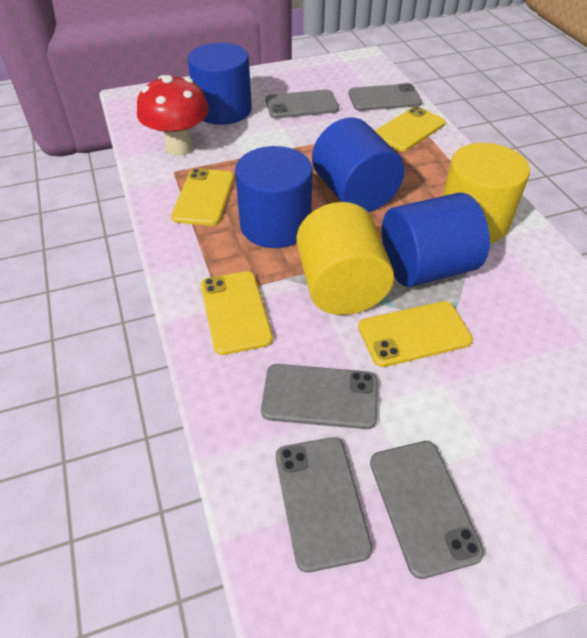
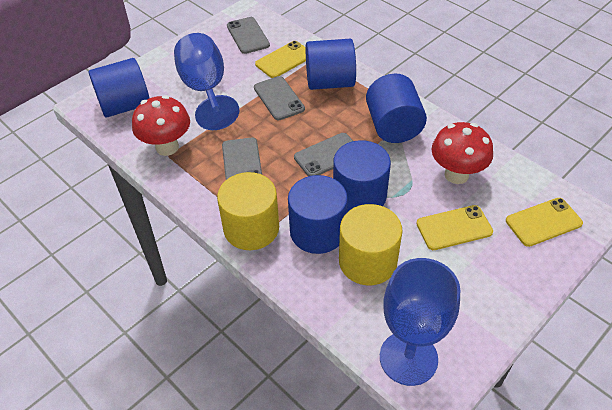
blue cylinder: 4 -> 5
blue goblet: 0 -> 2
grey phone: 5 -> 4
red mushroom: 1 -> 2
yellow phone: 4 -> 3

